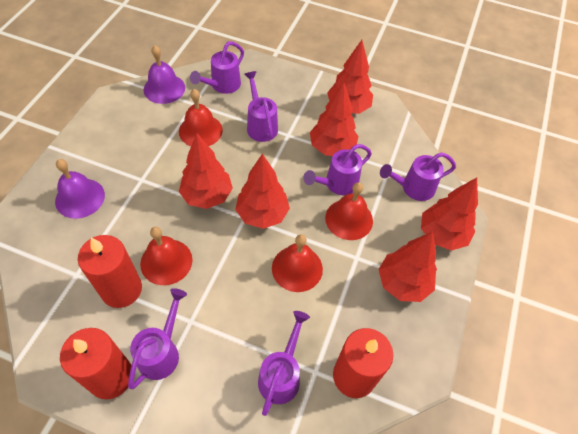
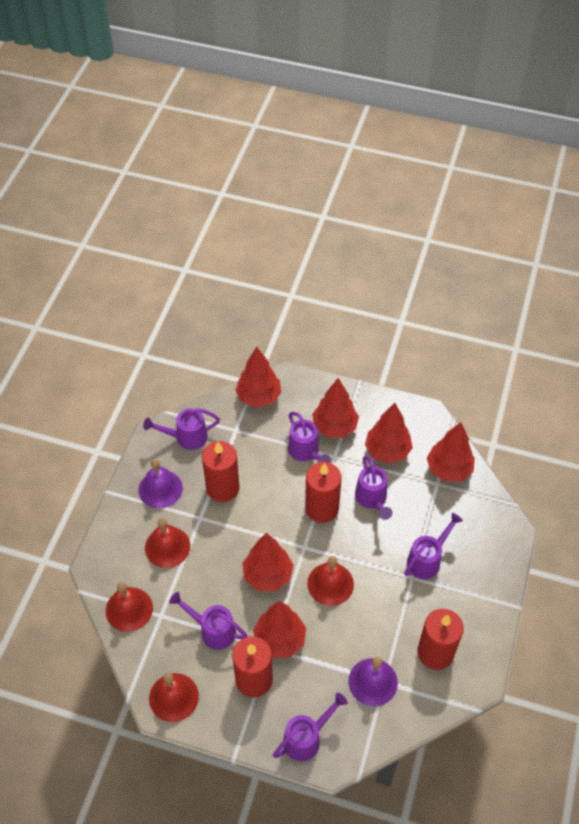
red candle: 3 -> 4

